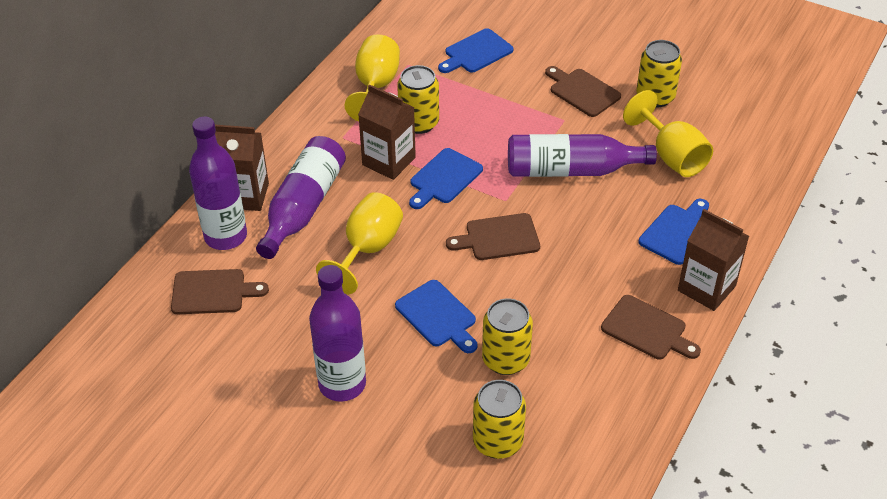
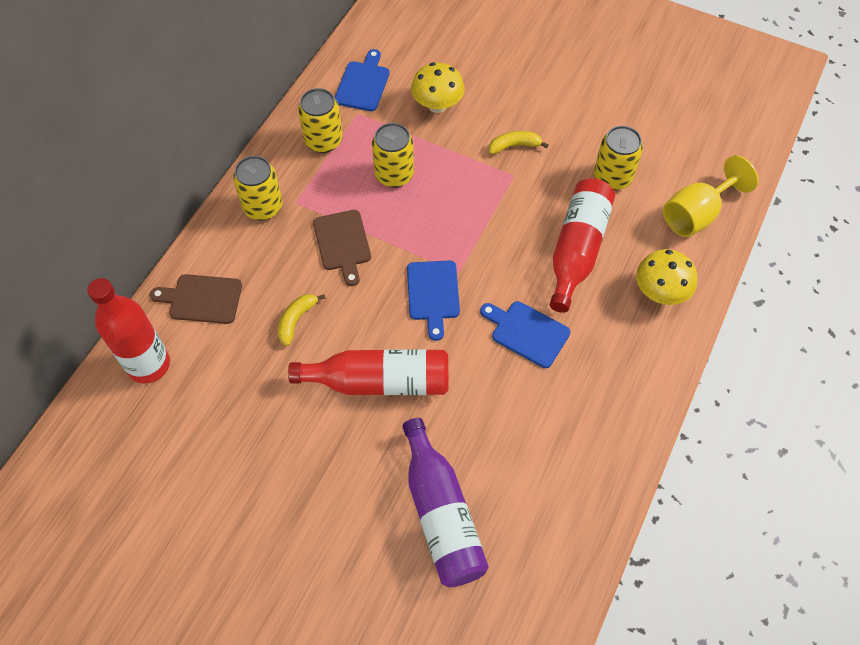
blue cutting board: 4 -> 3
brown carton: 3 -> 0
brown cutting board: 4 -> 2
purple bottle: 4 -> 1
red bottle: 0 -> 3
yellow banana: 0 -> 2
yellow goblet: 3 -> 1
yellow mushroom: 0 -> 2

